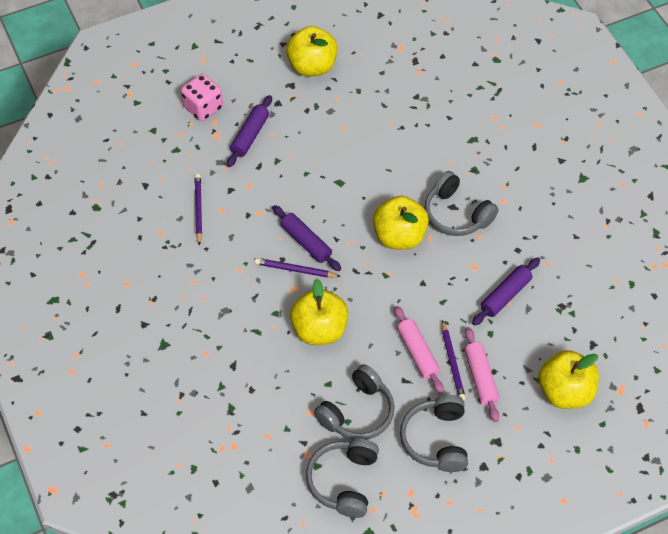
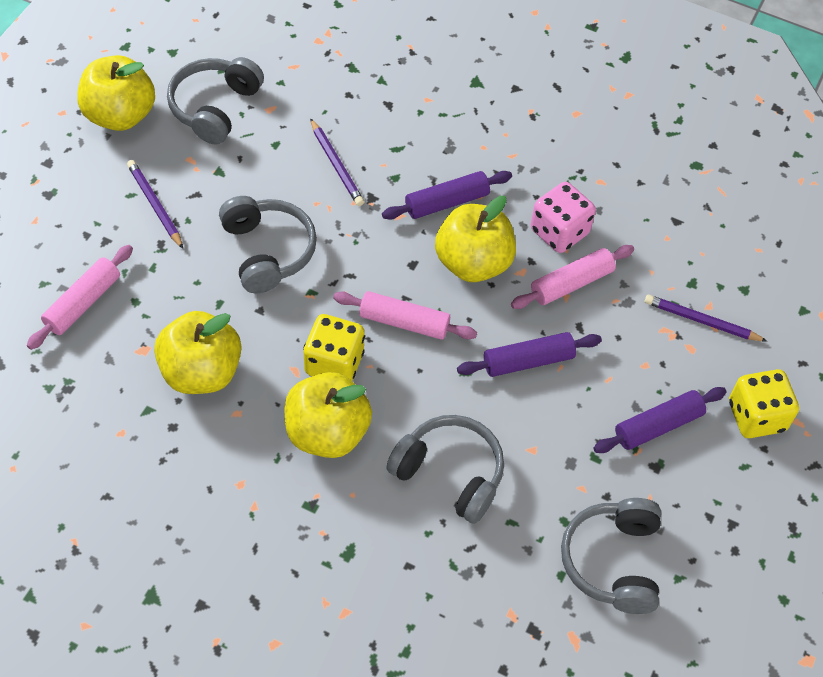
pink rolling pin: 2 -> 3
yellow dice: 0 -> 2

